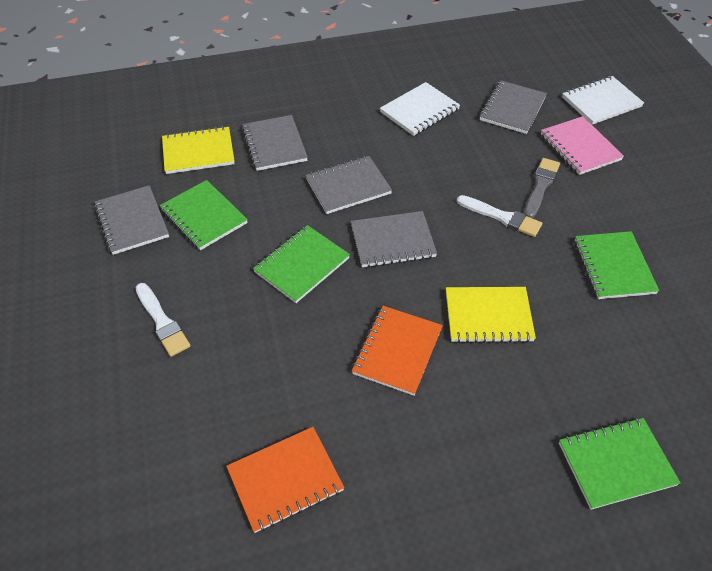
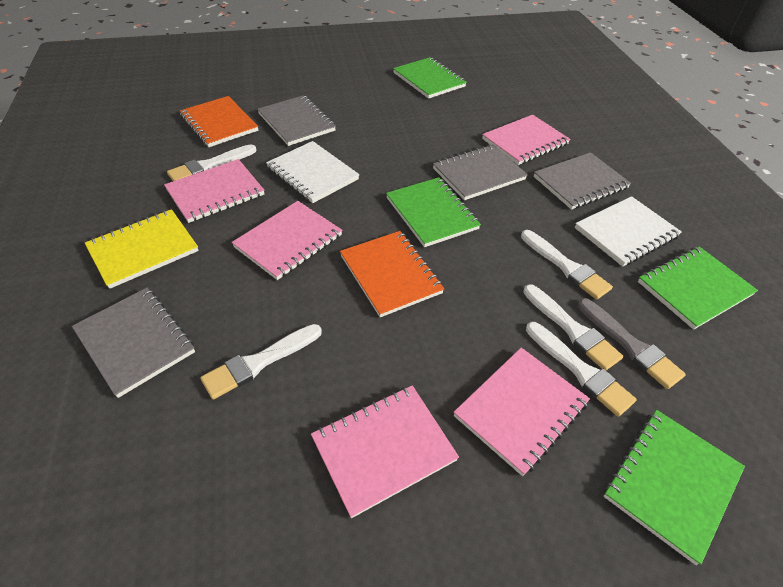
grey notebook: 5 -> 4
pink notebook: 1 -> 5
white brush: 2 -> 5
yellow notebook: 2 -> 1

